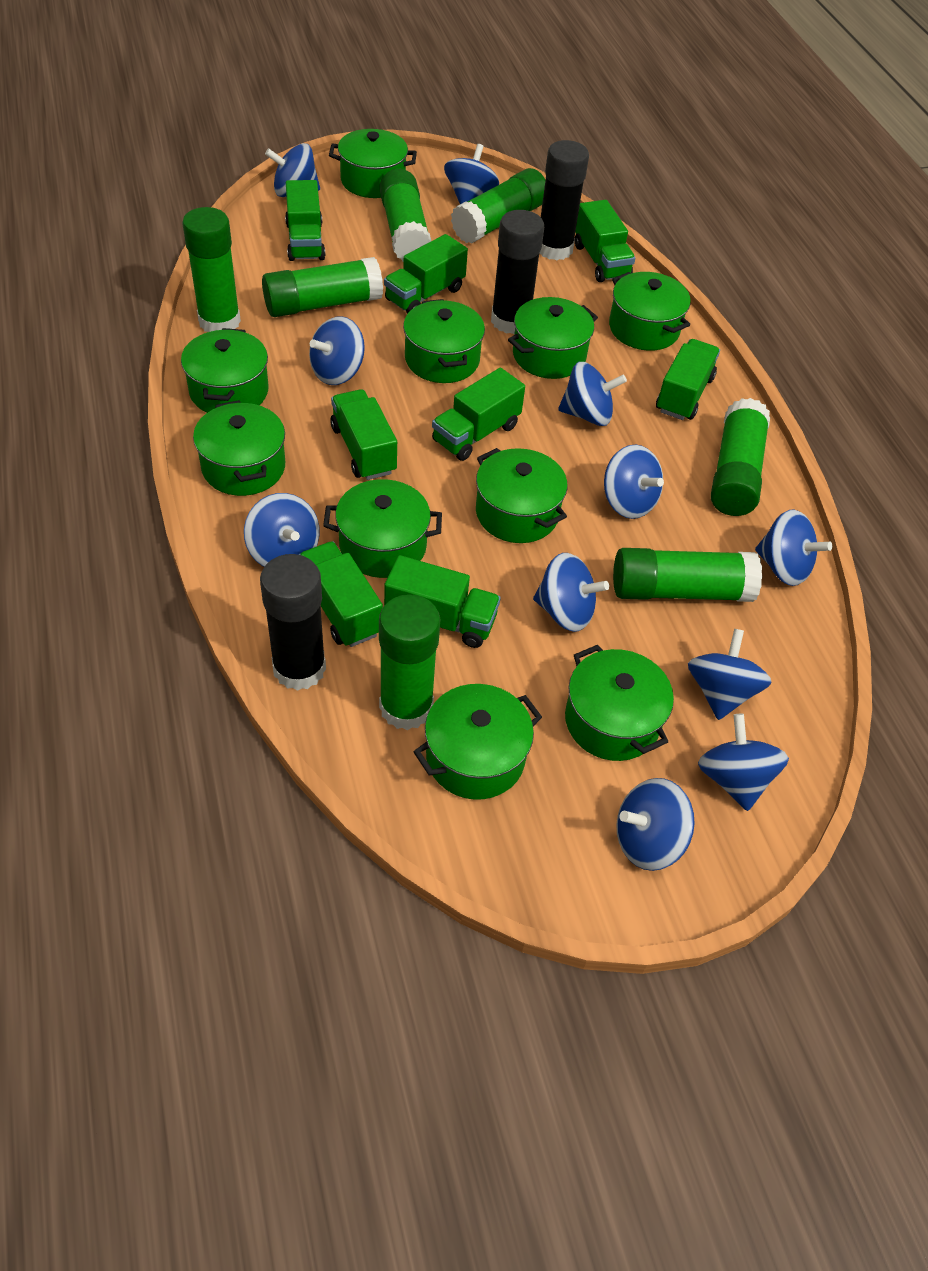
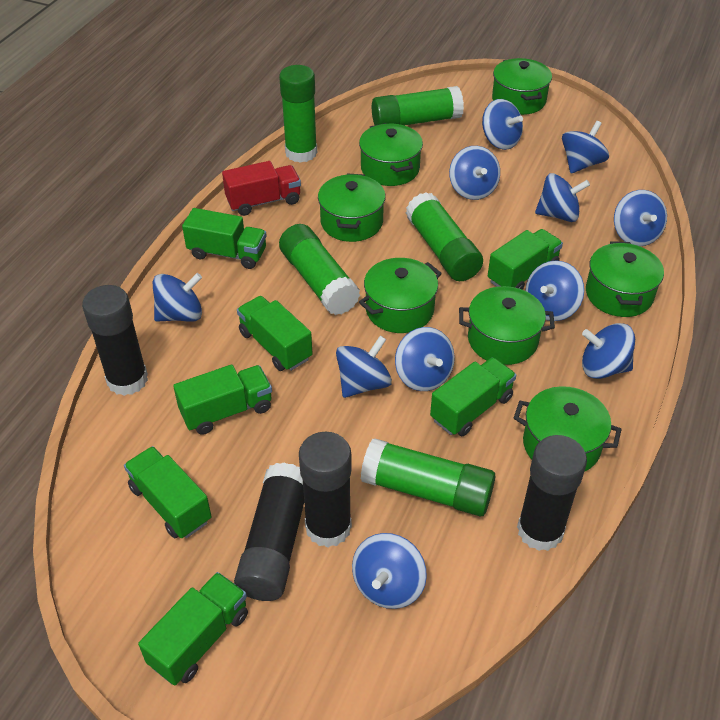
black glue stick: 3 -> 4
green glue stick: 7 -> 5
green pot: 10 -> 7
green truck: 8 -> 7
red truck: 0 -> 1

